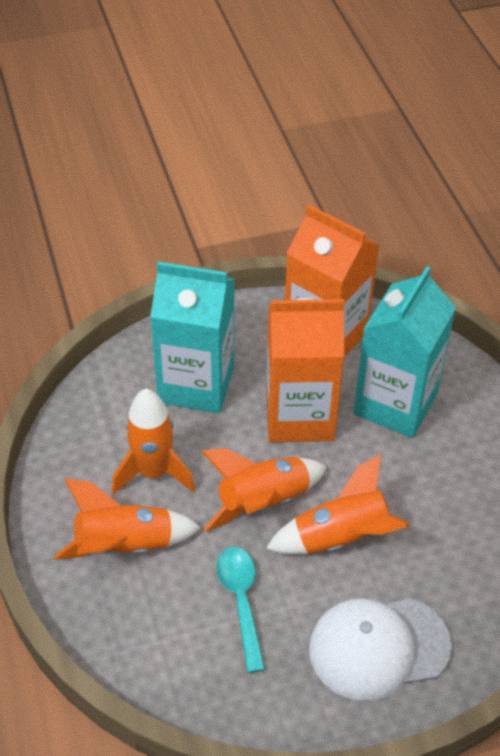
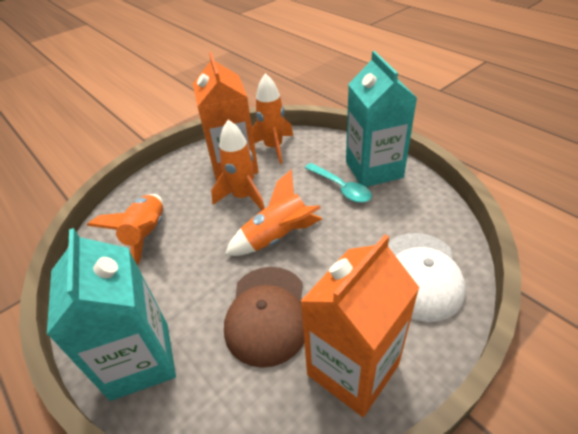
brown cap: 0 -> 1

